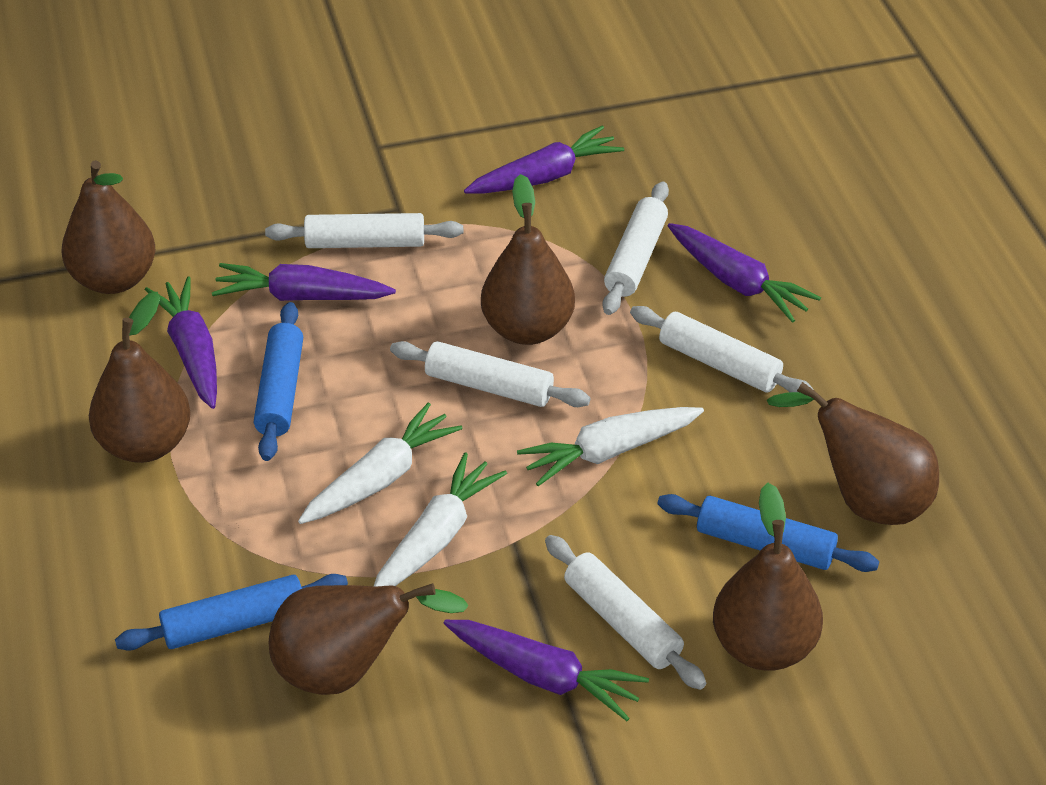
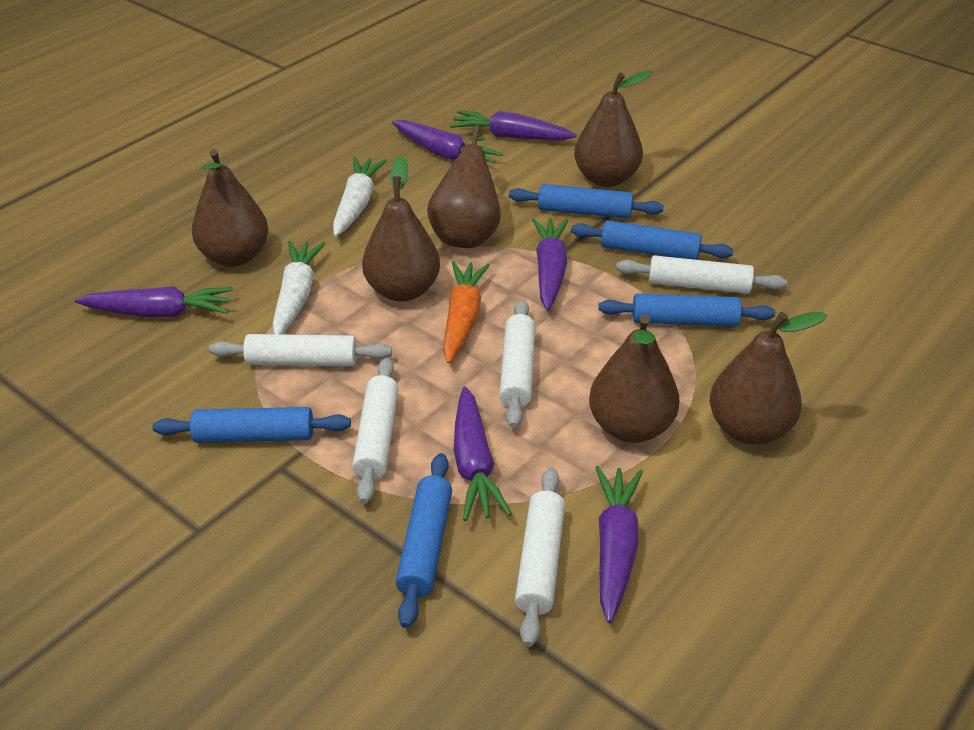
blue rolling pin: 3 -> 5
orange carrot: 0 -> 1
purple carrot: 5 -> 6
white carrot: 3 -> 2

